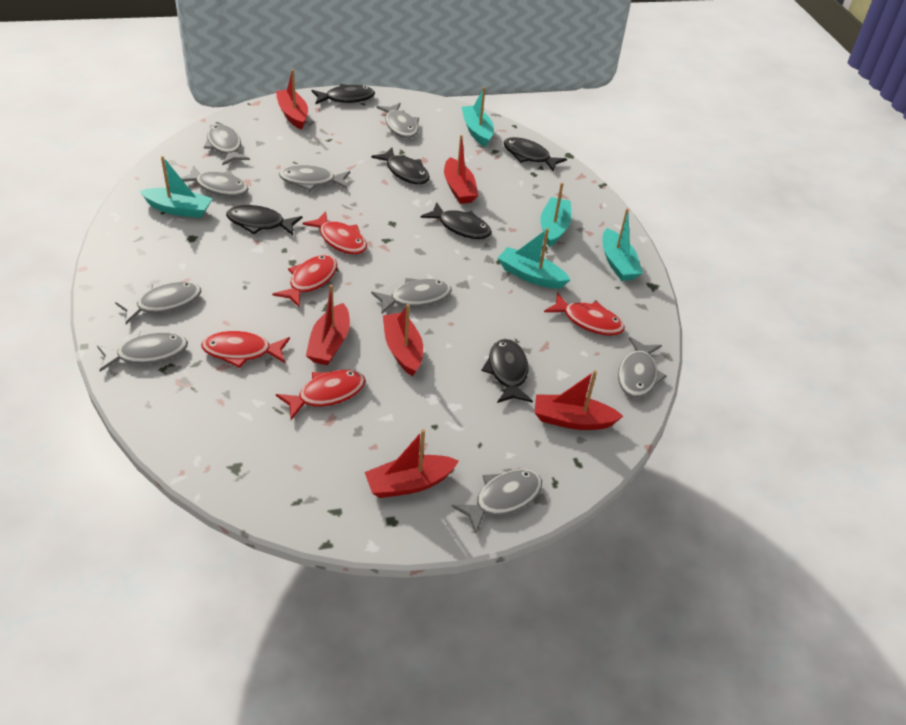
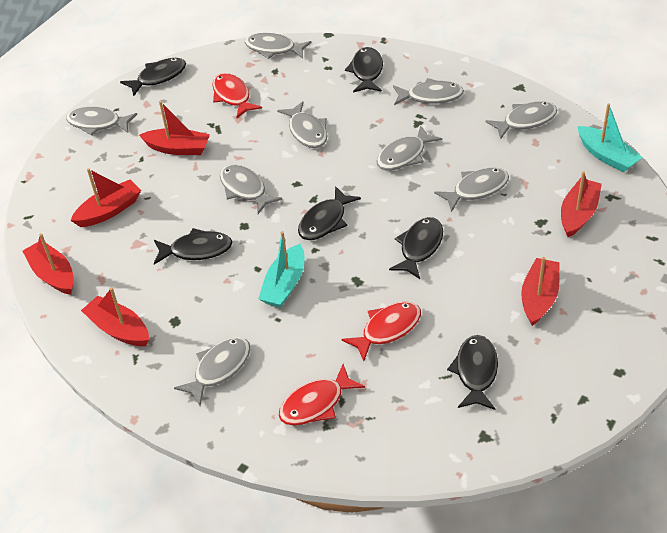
red fish: 5 -> 3
turquoise boat: 5 -> 2

